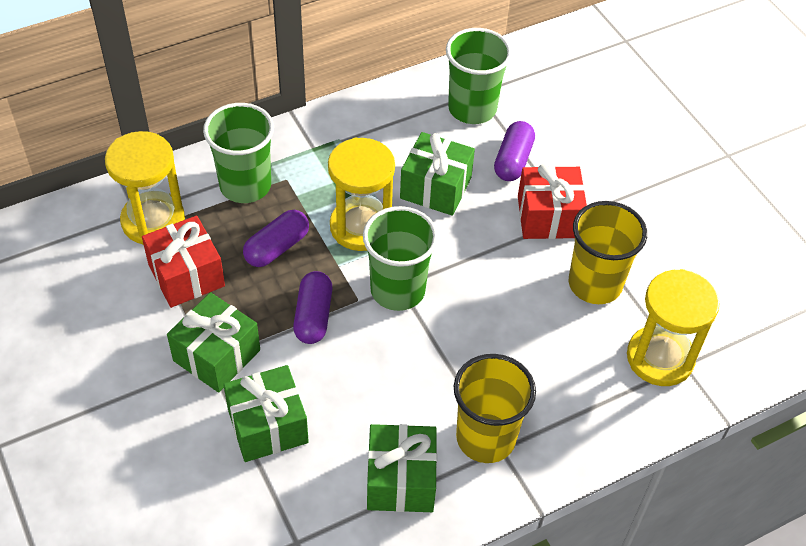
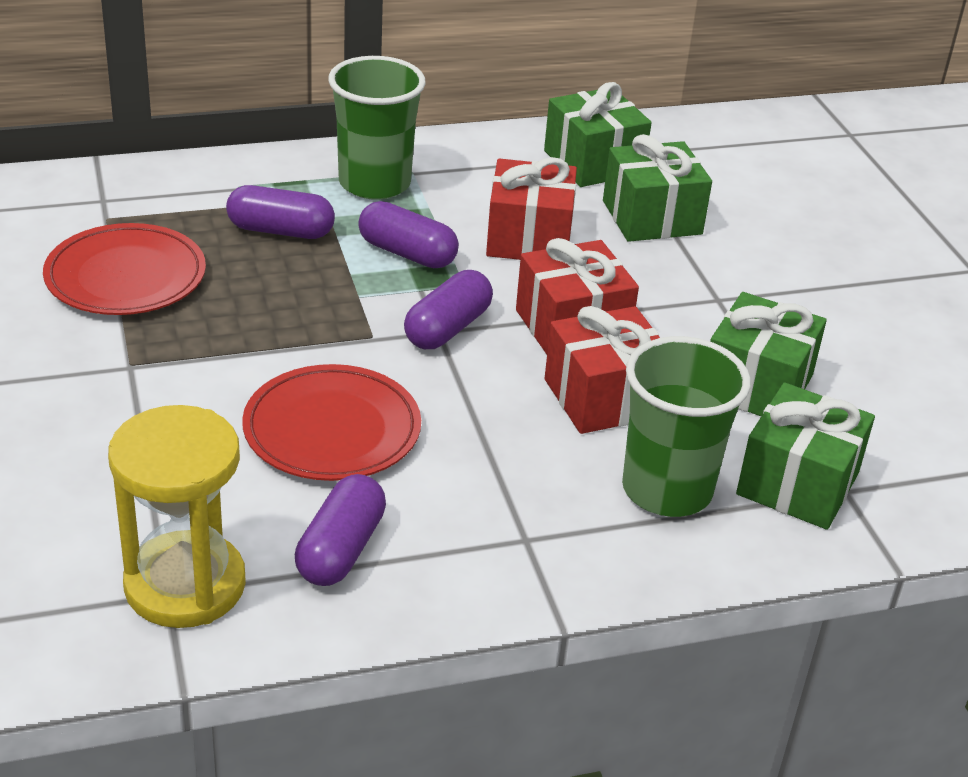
green cup: 3 -> 2
purple capsule: 3 -> 4
red gift: 2 -> 3
red plate: 0 -> 2
yellow cup: 2 -> 0
yellow hourglass: 3 -> 1

